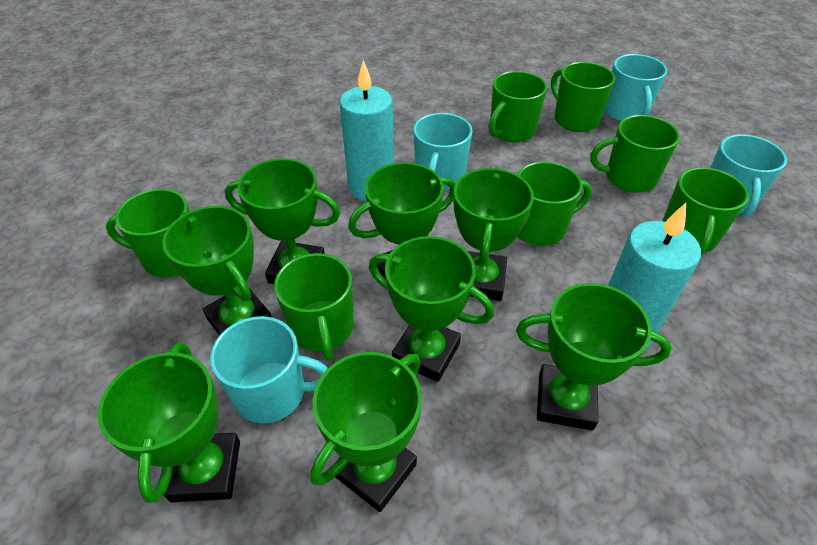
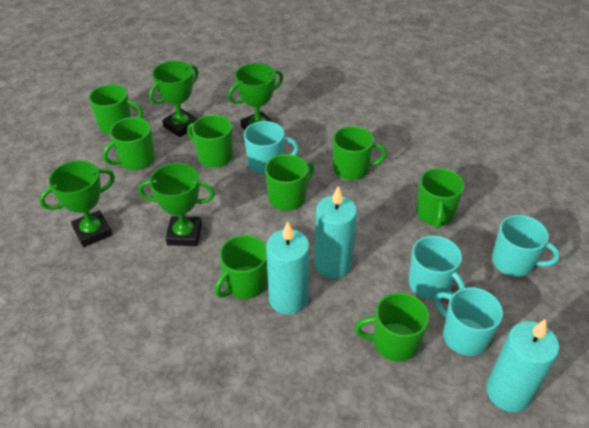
green mug: 7 -> 8
green trophy: 8 -> 4
turquoise candle: 2 -> 3

